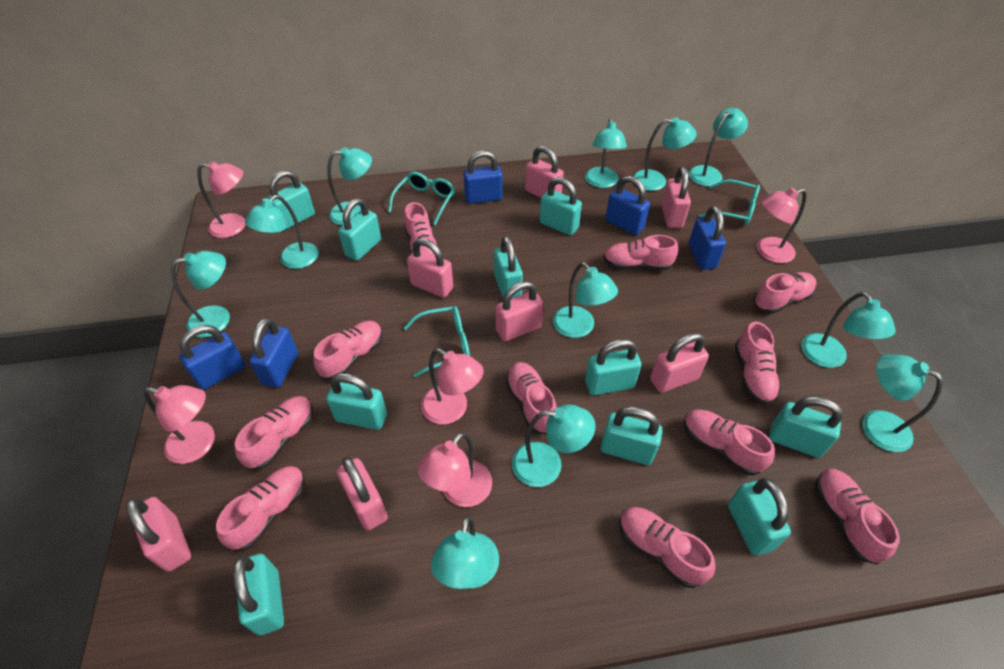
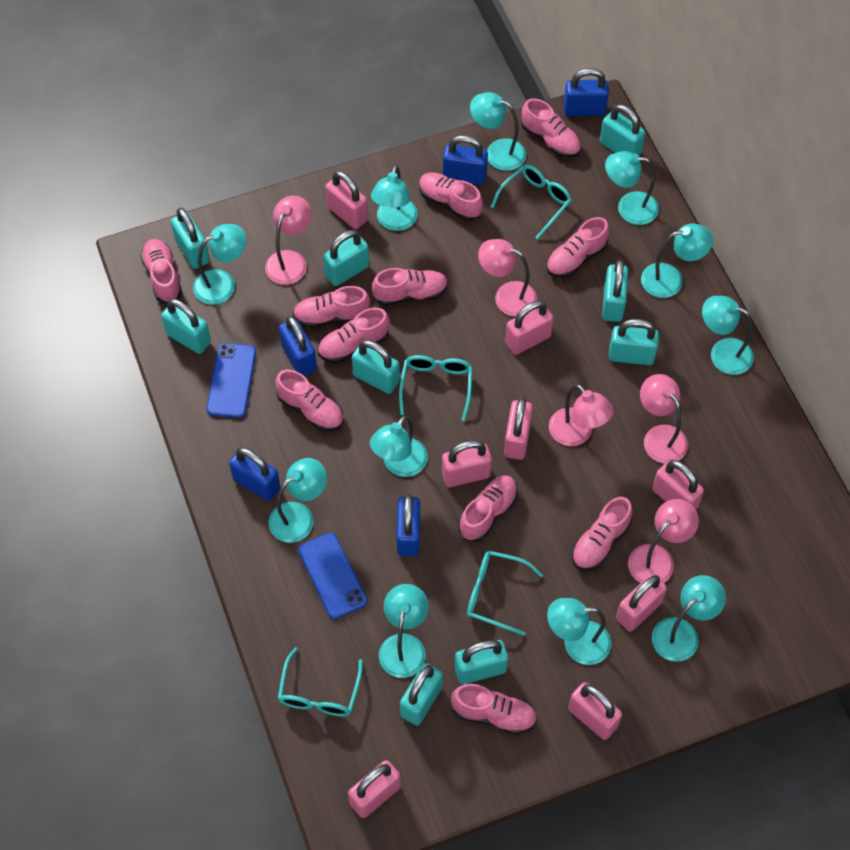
blue phone: 0 -> 2
pink padlock: 7 -> 8
turquoise glasses: 3 -> 4
turquoise padlock: 10 -> 9

